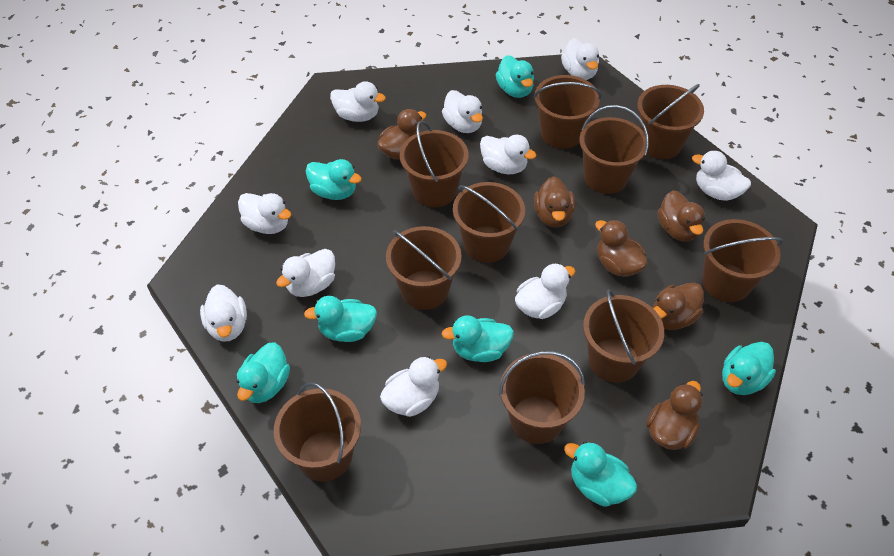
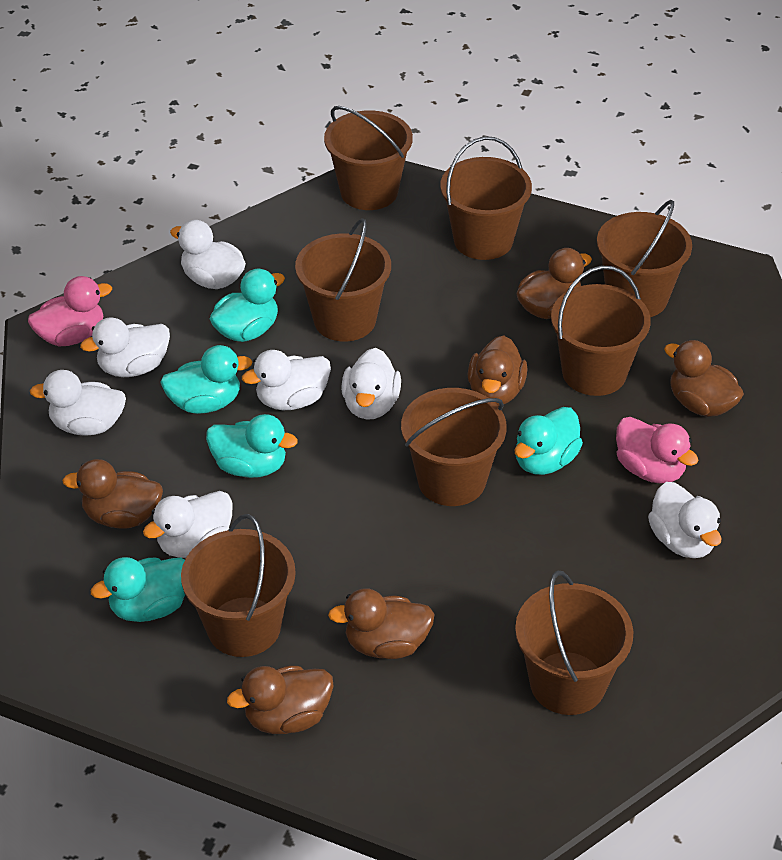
brown bucket: 10 -> 8
pink duck: 0 -> 2
turquoise duck: 7 -> 5
white duck: 10 -> 7

